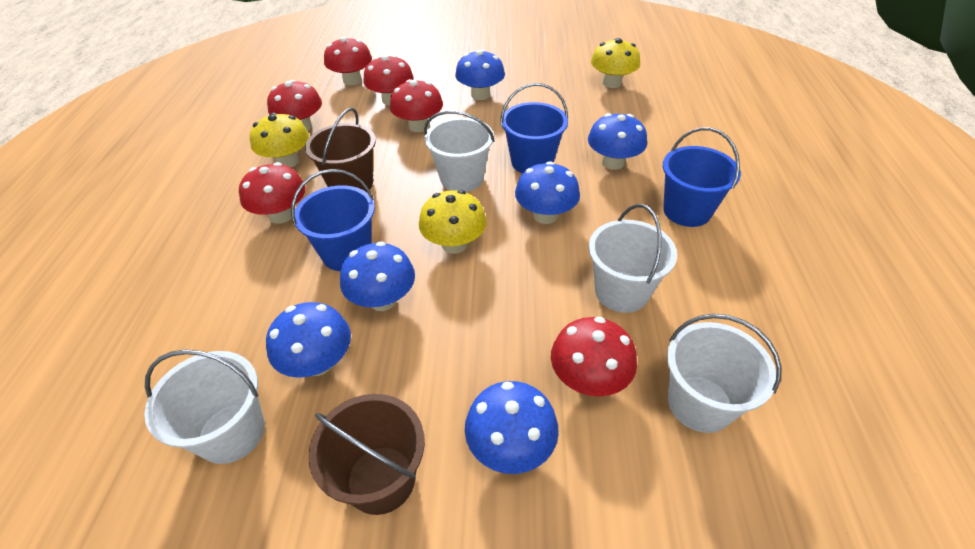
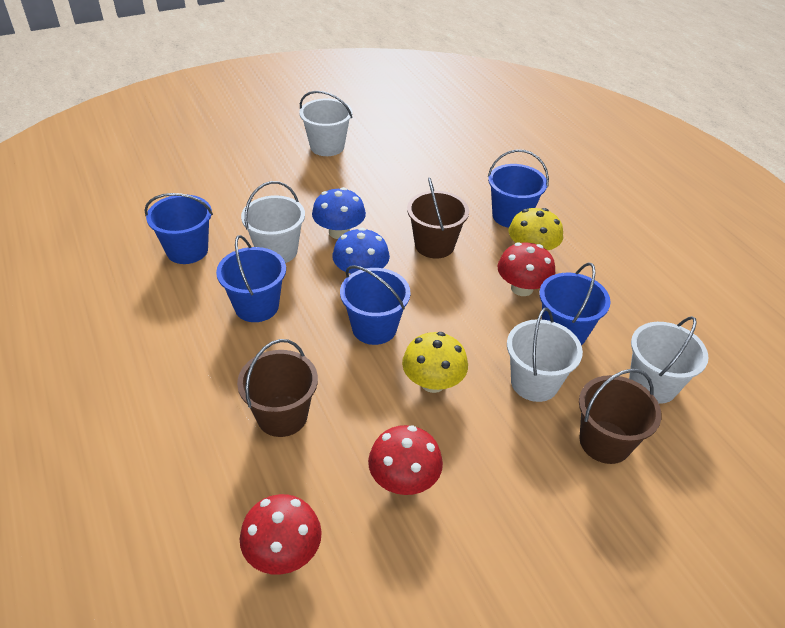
blue bucket: 3 -> 5
blue mushroom: 6 -> 2
brown bucket: 2 -> 3
red mushroom: 6 -> 3
yellow mushroom: 3 -> 2

